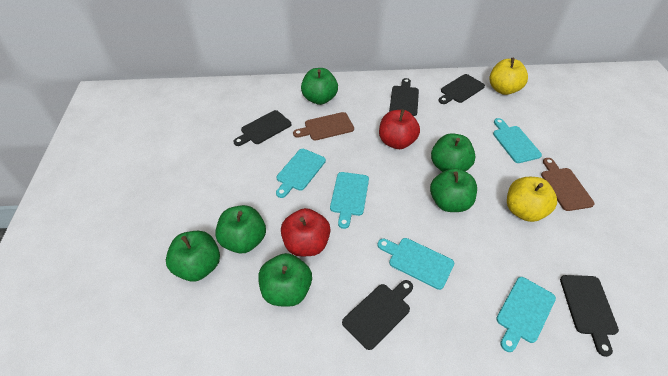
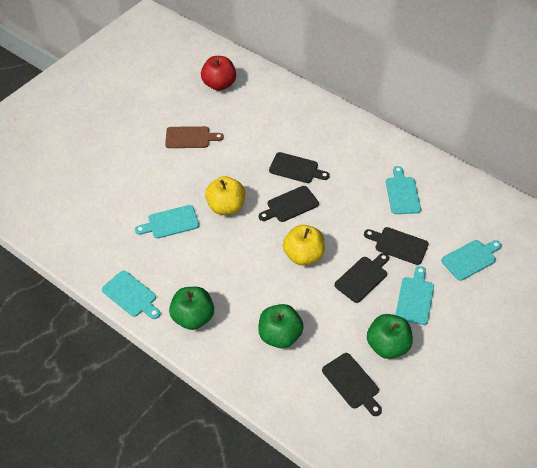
brown cutting board: 2 -> 1
green apple: 6 -> 3
red apple: 2 -> 1

